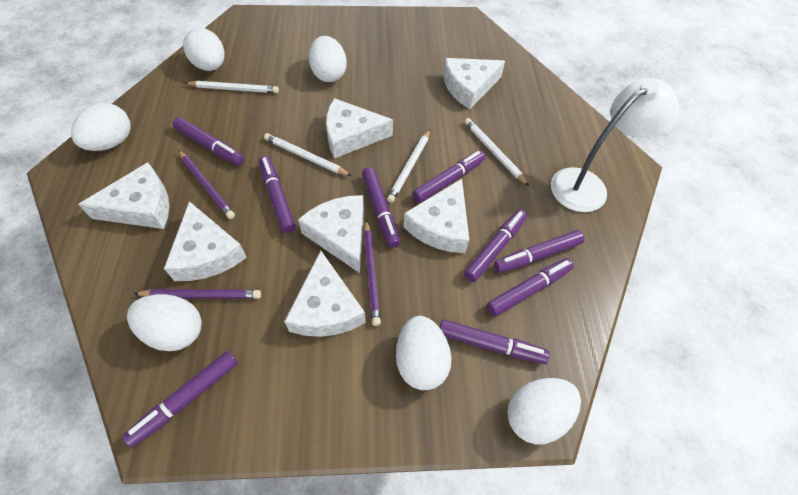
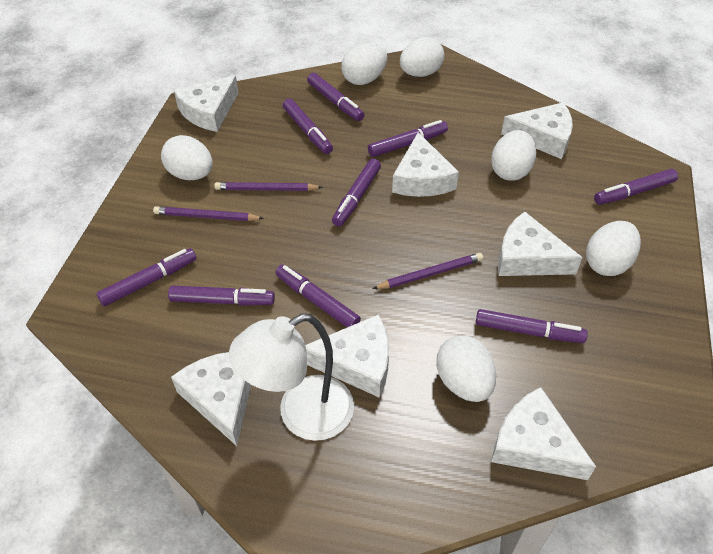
white pencil: 4 -> 0

